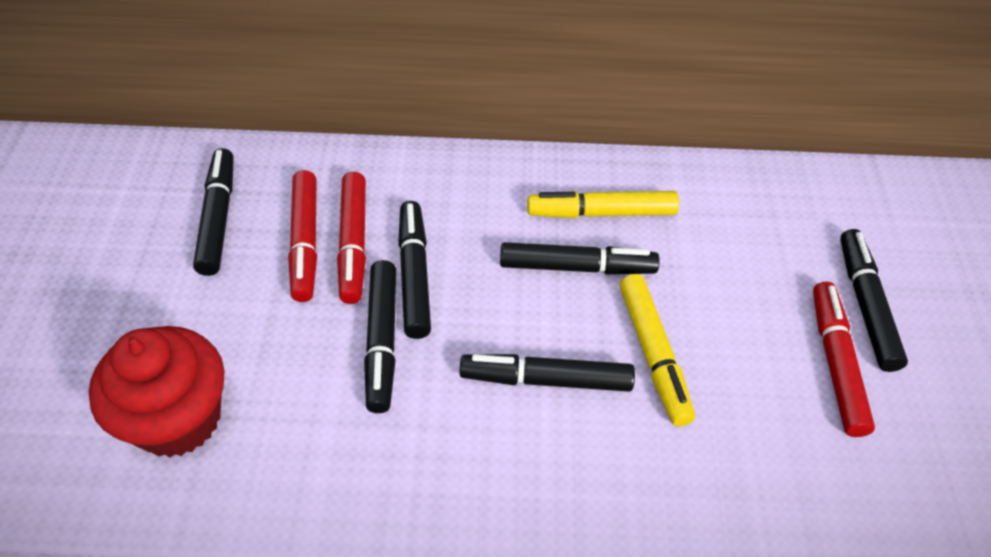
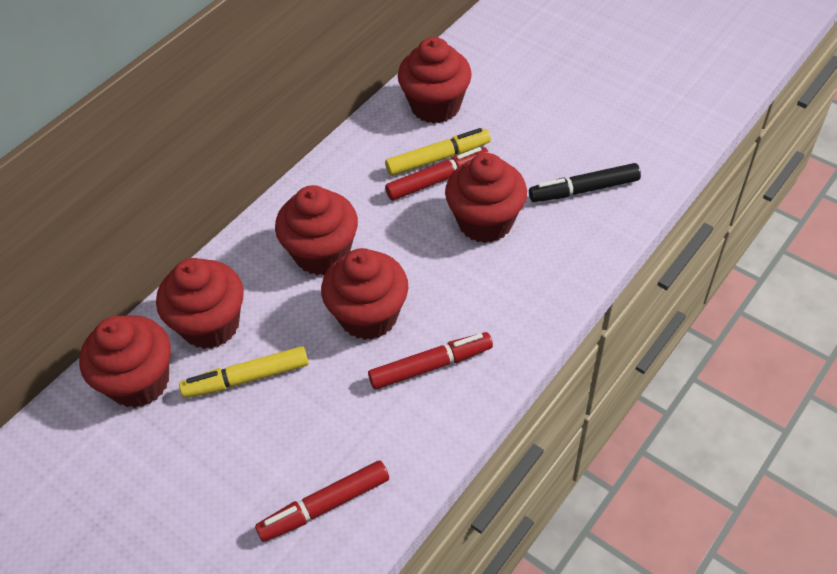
black marker: 6 -> 1
red cupcake: 1 -> 6

